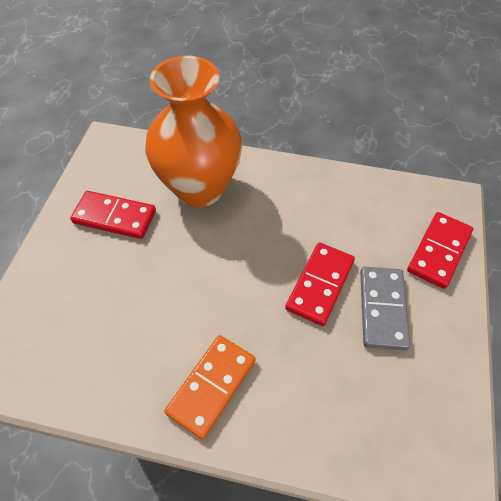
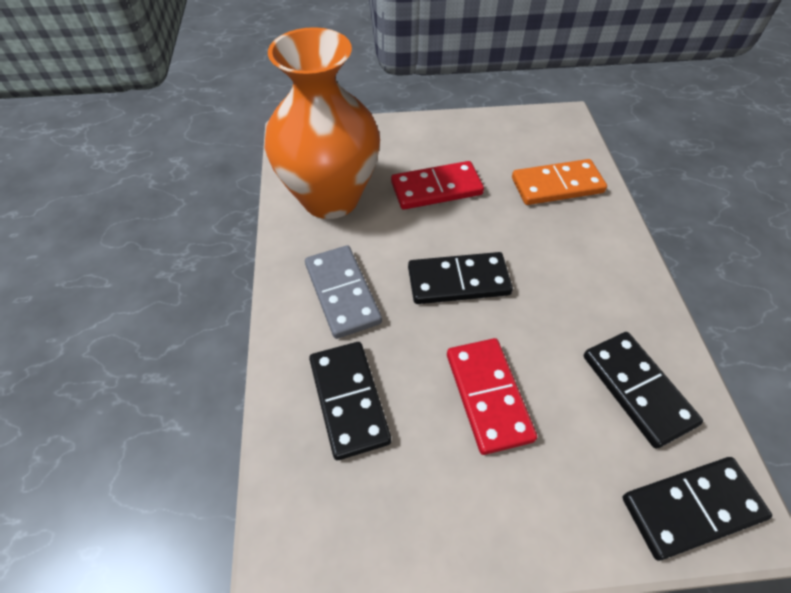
black domino: 0 -> 4
red domino: 3 -> 2

